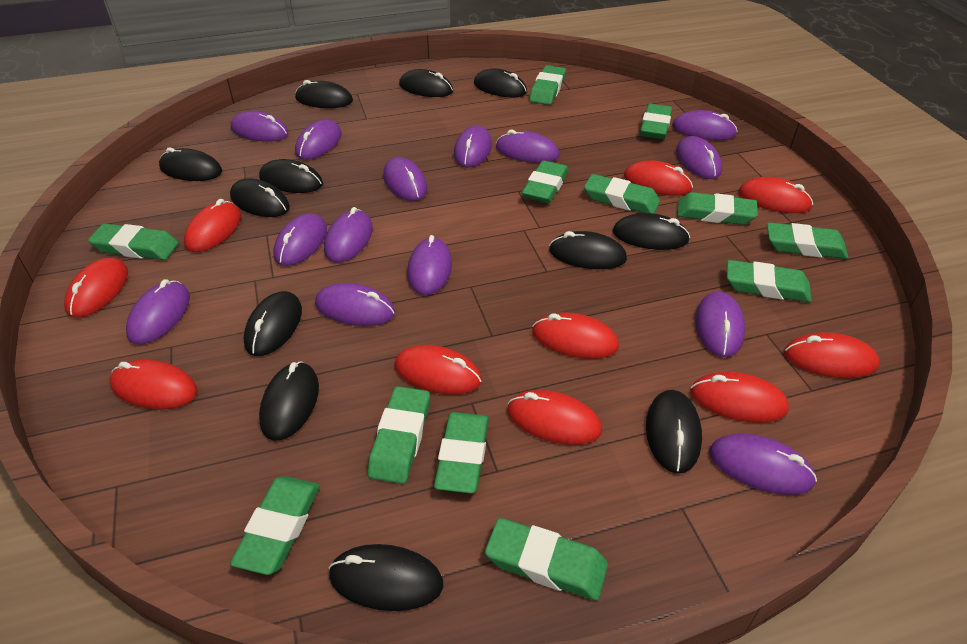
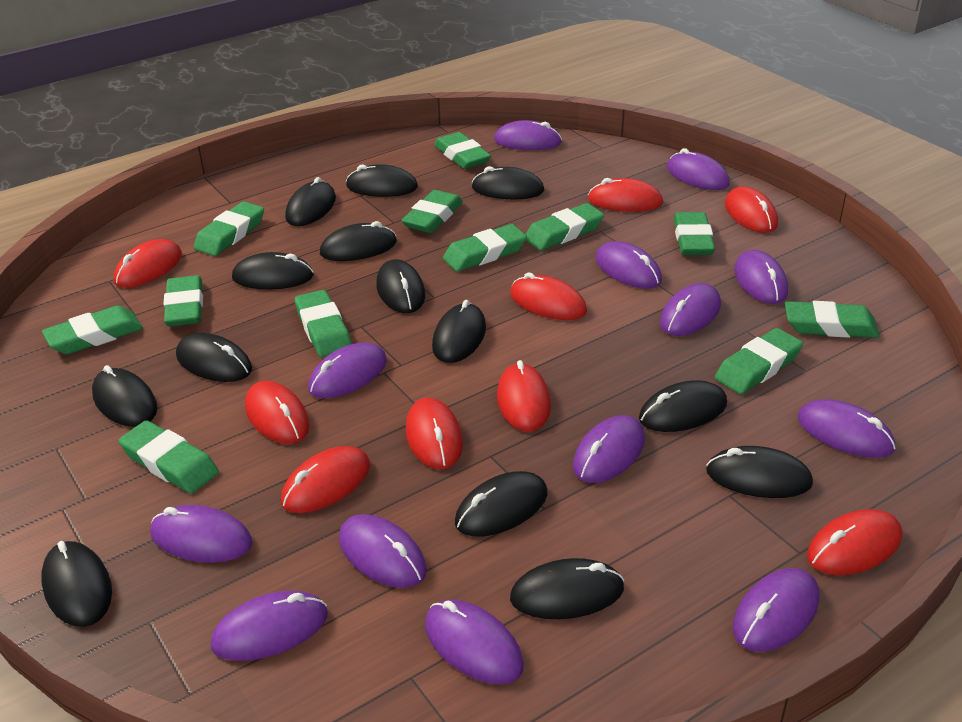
black mouse: 12 -> 14
purple mouse: 14 -> 13
red mouse: 10 -> 9

